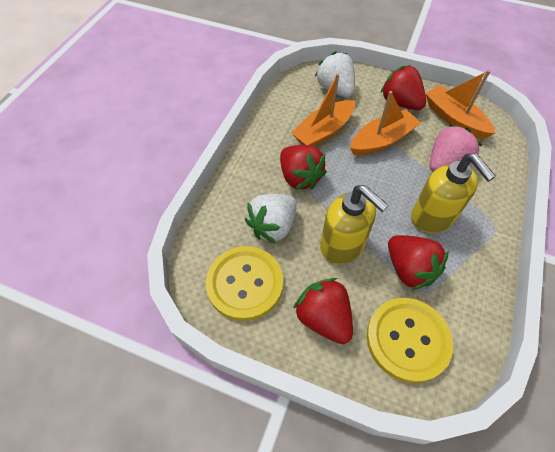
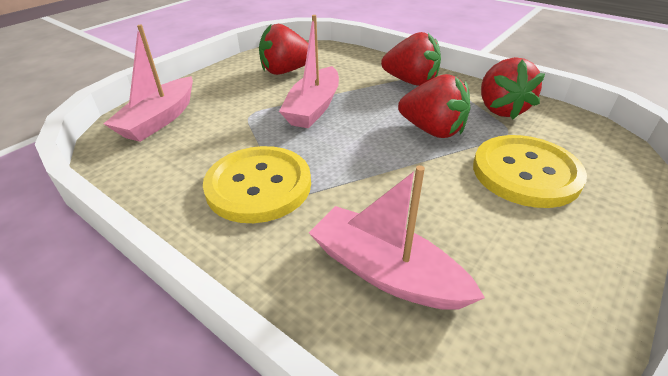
orange boat: 3 -> 0
pink boat: 0 -> 3
pink strawberry: 1 -> 0
white strawberry: 2 -> 0
yellow soap dispenser: 2 -> 0

